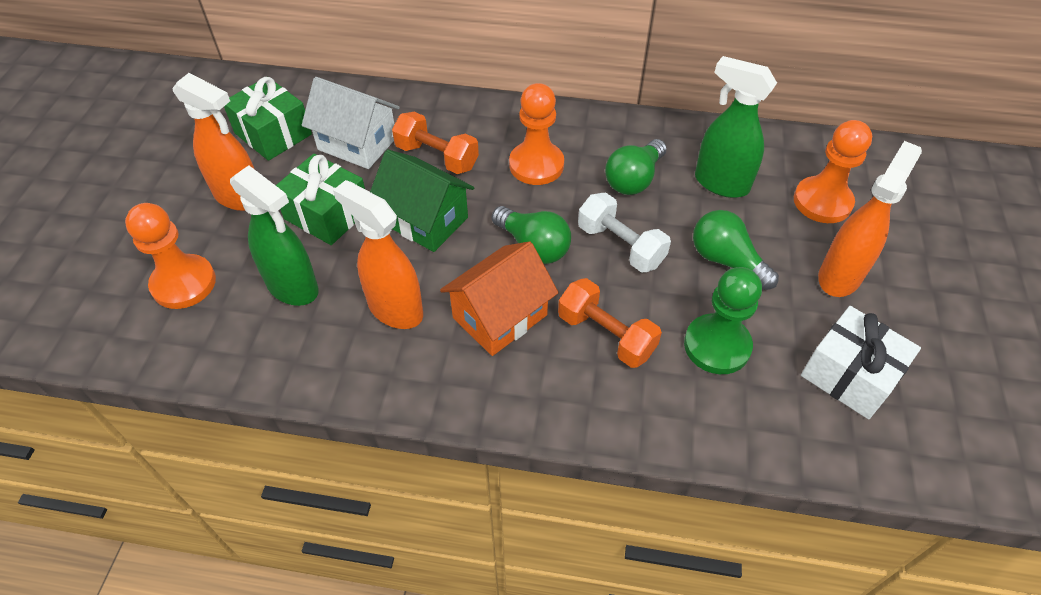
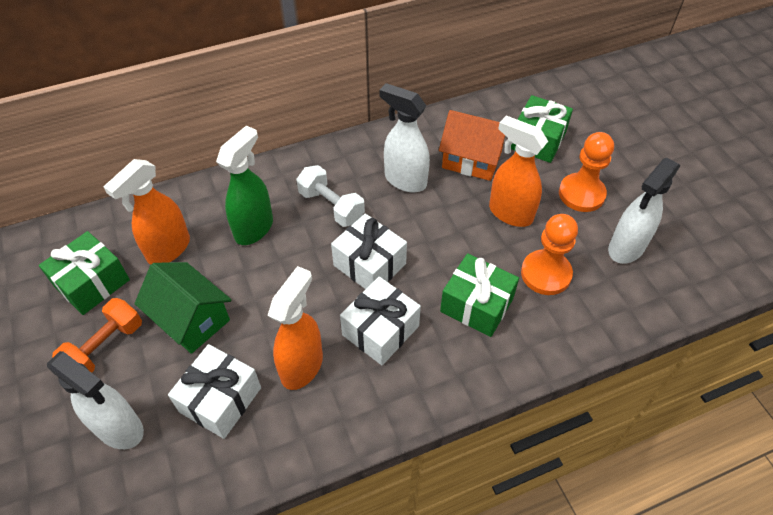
green gift: 2 -> 3
green light bulb: 3 -> 0
green pawn: 1 -> 0
green spray bottle: 2 -> 1
orange dumbbell: 2 -> 1
orange pawn: 3 -> 2
white gift: 1 -> 3
white house: 1 -> 0
white spray bottle: 0 -> 3

